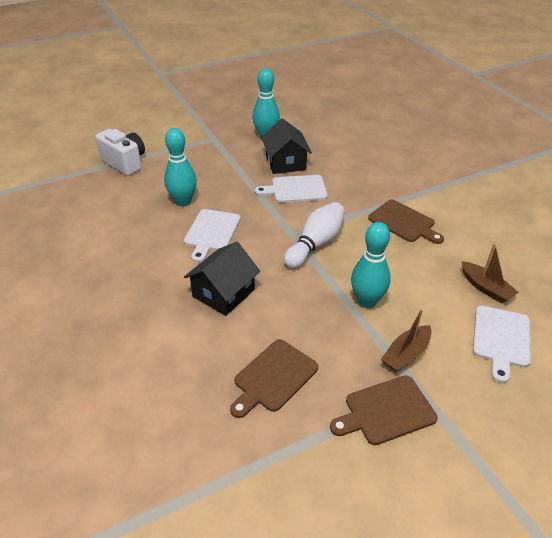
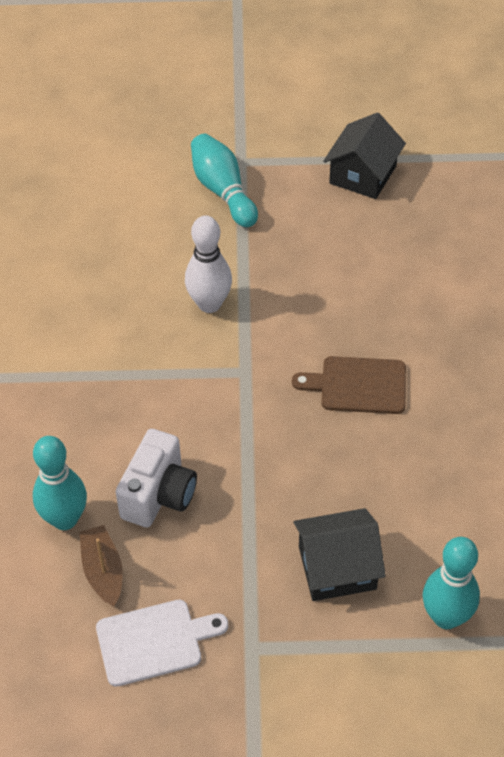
brown boat: 2 -> 1
brown cutting board: 3 -> 1
white cutting board: 3 -> 1

